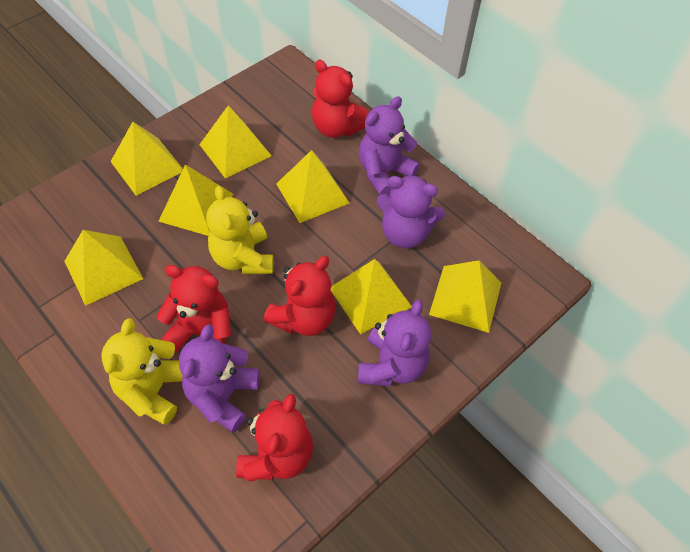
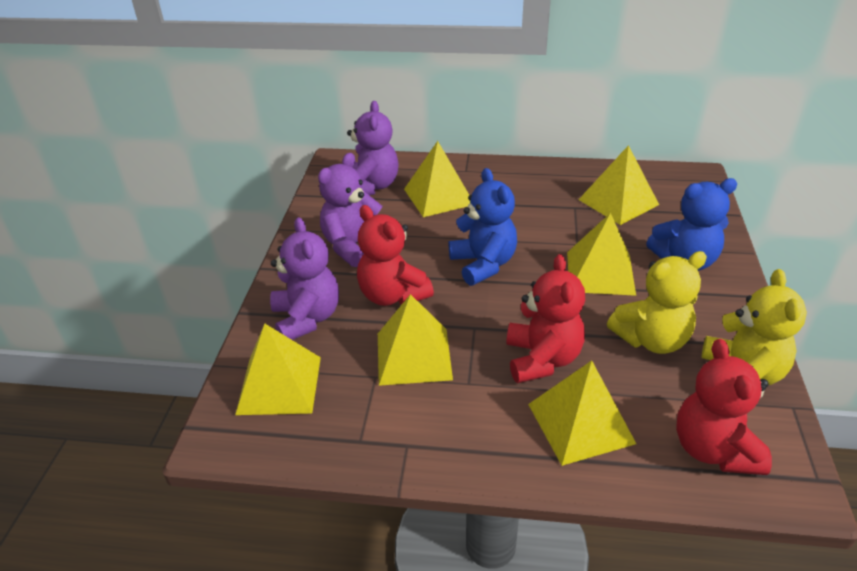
blue teddy bear: 0 -> 2
purple teddy bear: 4 -> 3
red teddy bear: 4 -> 3
yellow pyramid: 7 -> 6

